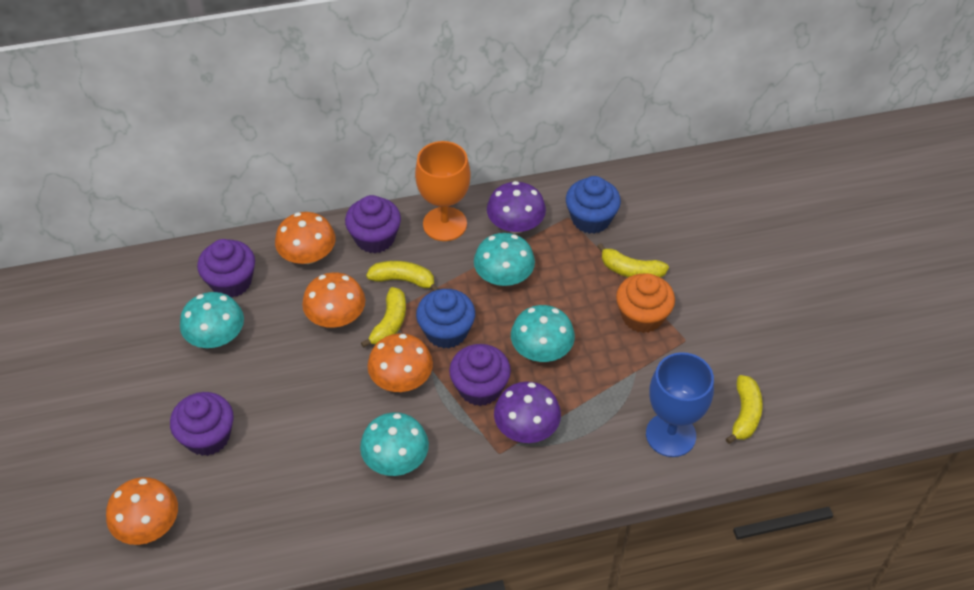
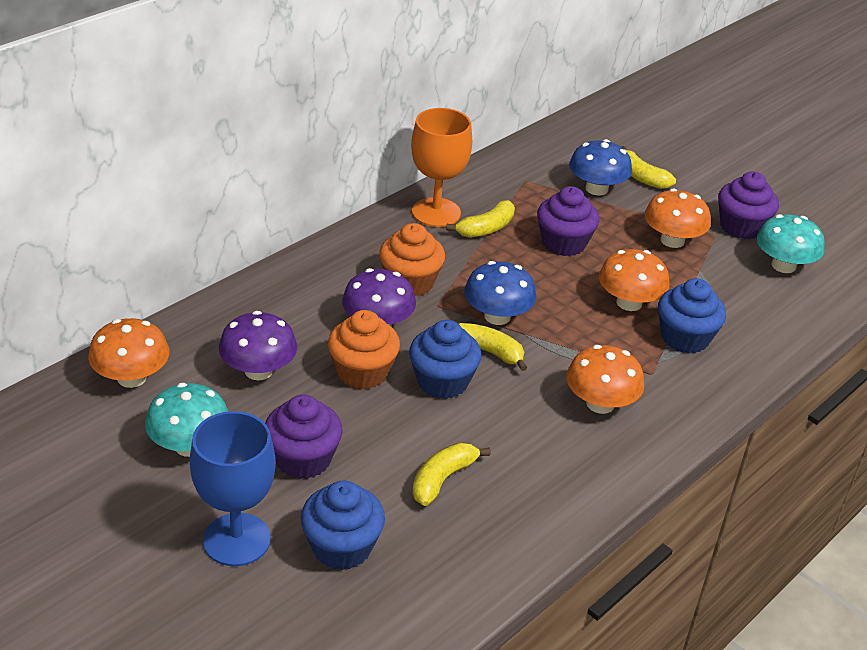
blue cupcake: 2 -> 3
blue mushroom: 0 -> 2
orange cupcake: 1 -> 2
purple cupcake: 4 -> 3
turquoise mushroom: 4 -> 2

